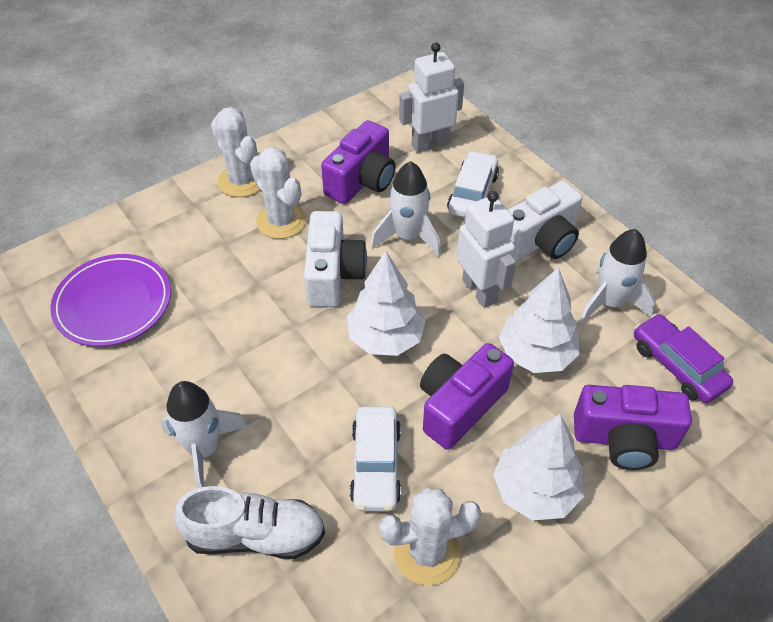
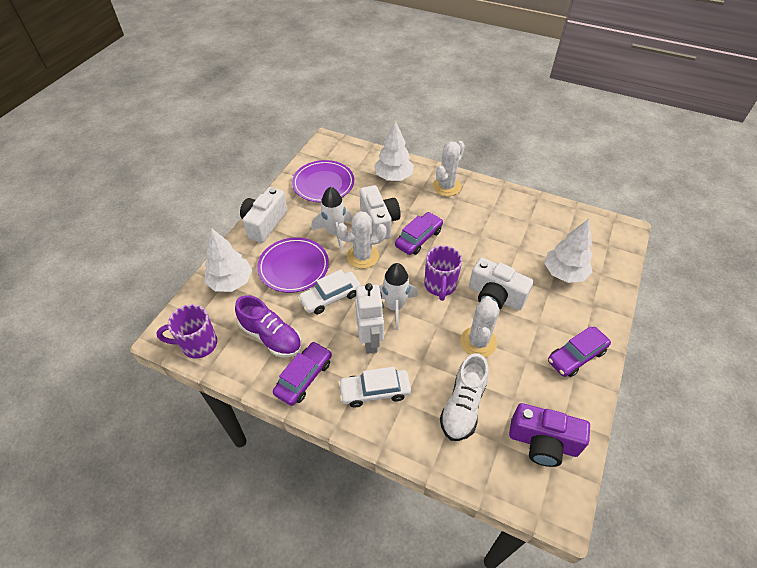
purple camera: 3 -> 1
purple car: 1 -> 3
purple mug: 0 -> 2
purple plate: 1 -> 2
purple shoe: 0 -> 1
white camera: 2 -> 3
white robot: 2 -> 1
white rocket: 3 -> 2

